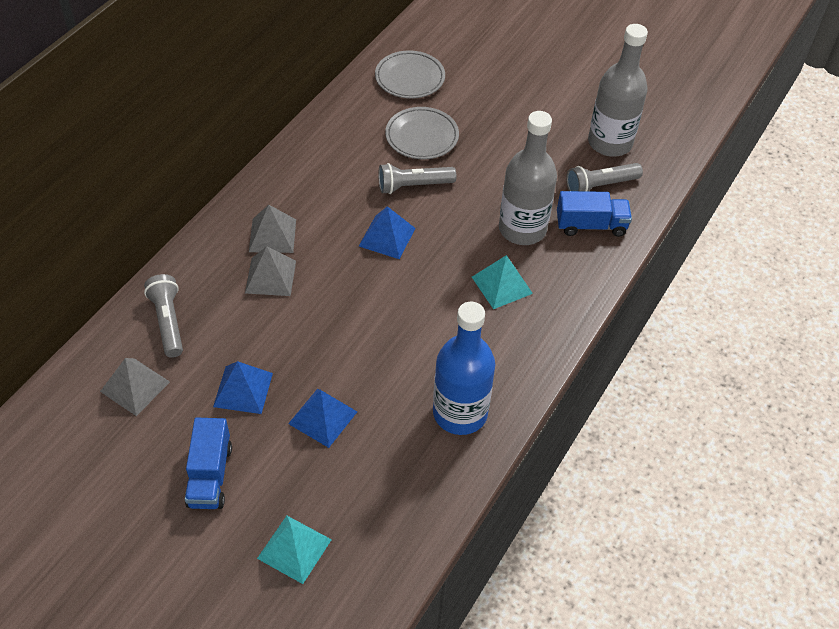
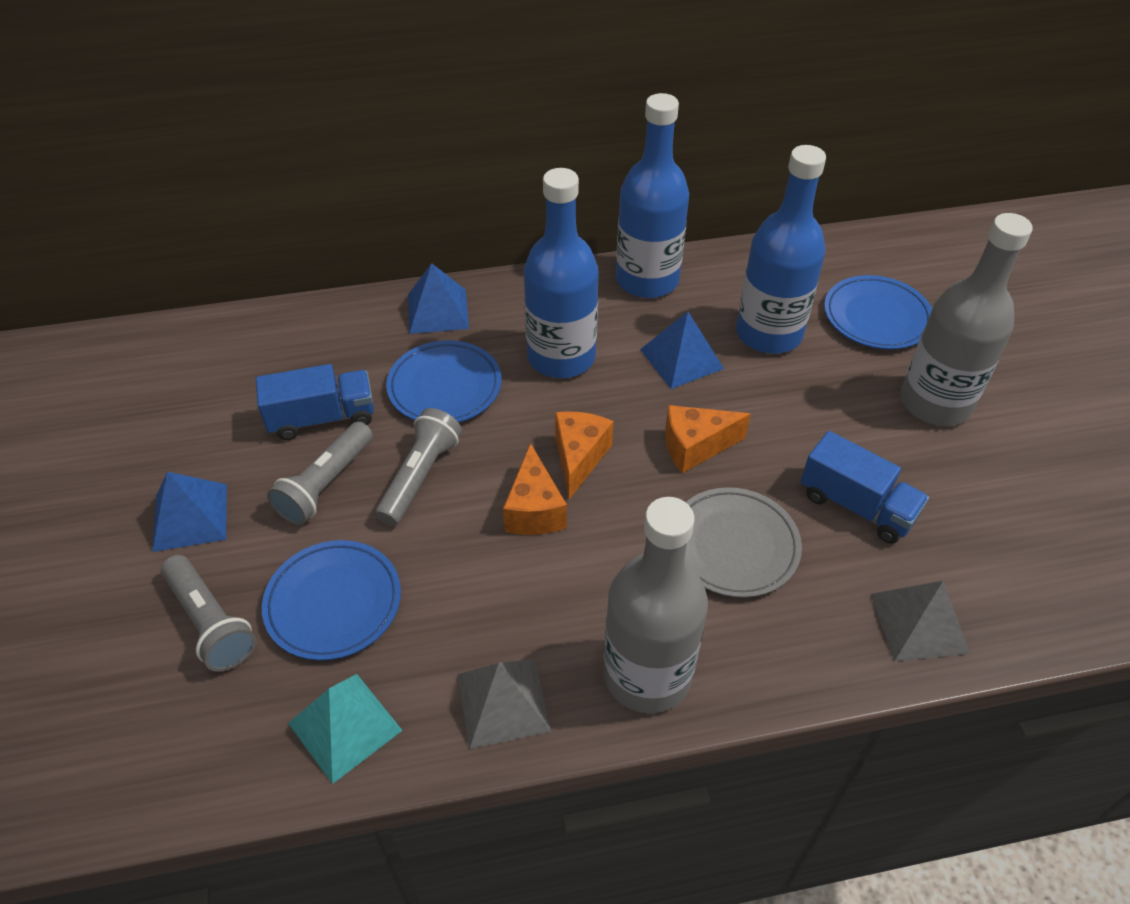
blue bottle: 1 -> 3
blue plate: 0 -> 3
grey plate: 2 -> 1
grey pyramid: 3 -> 2
orange cheese: 0 -> 3
turquoise pyramid: 2 -> 1

